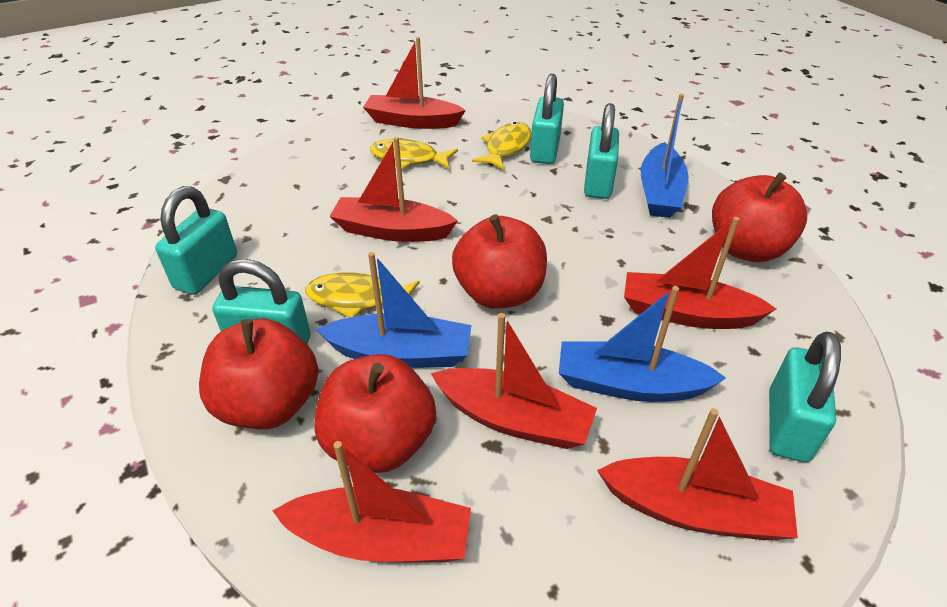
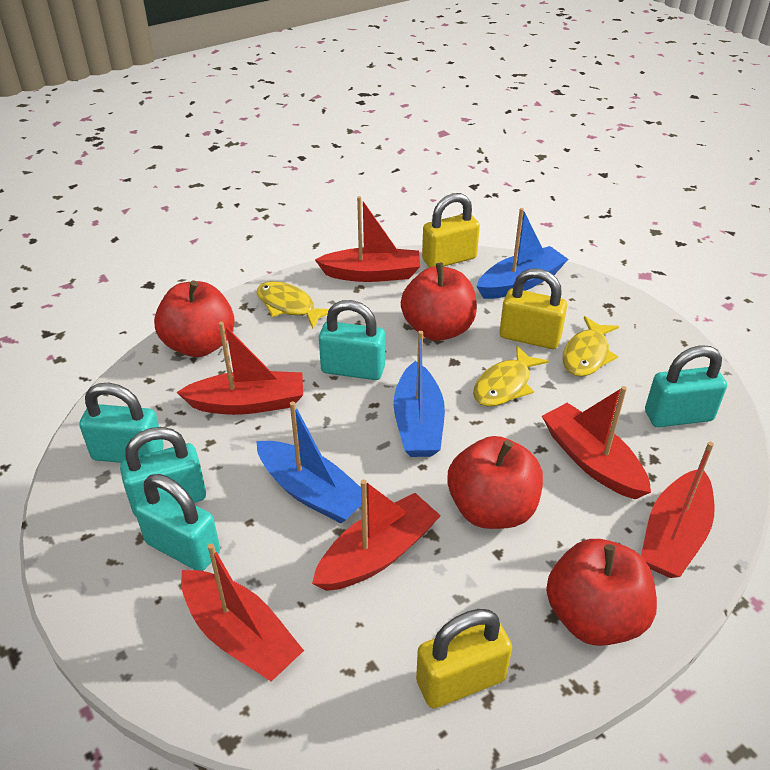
yellow padlock: 0 -> 3

